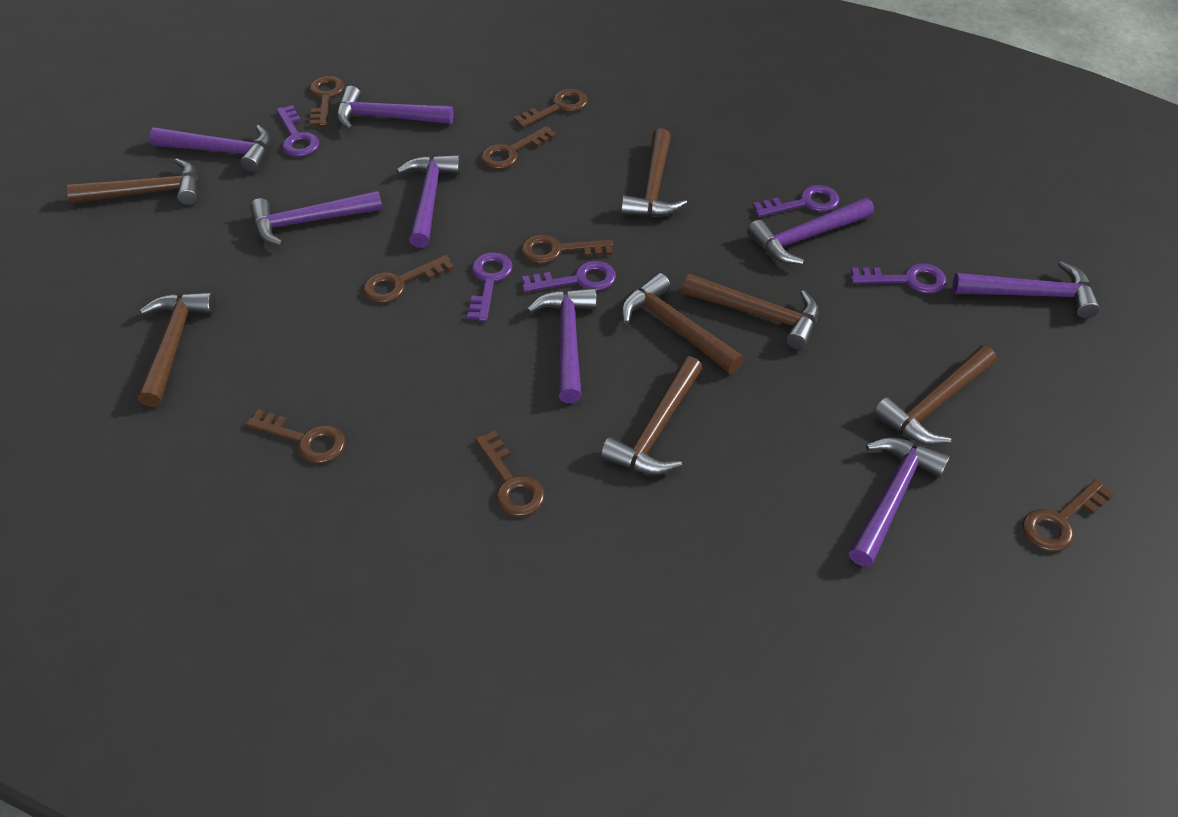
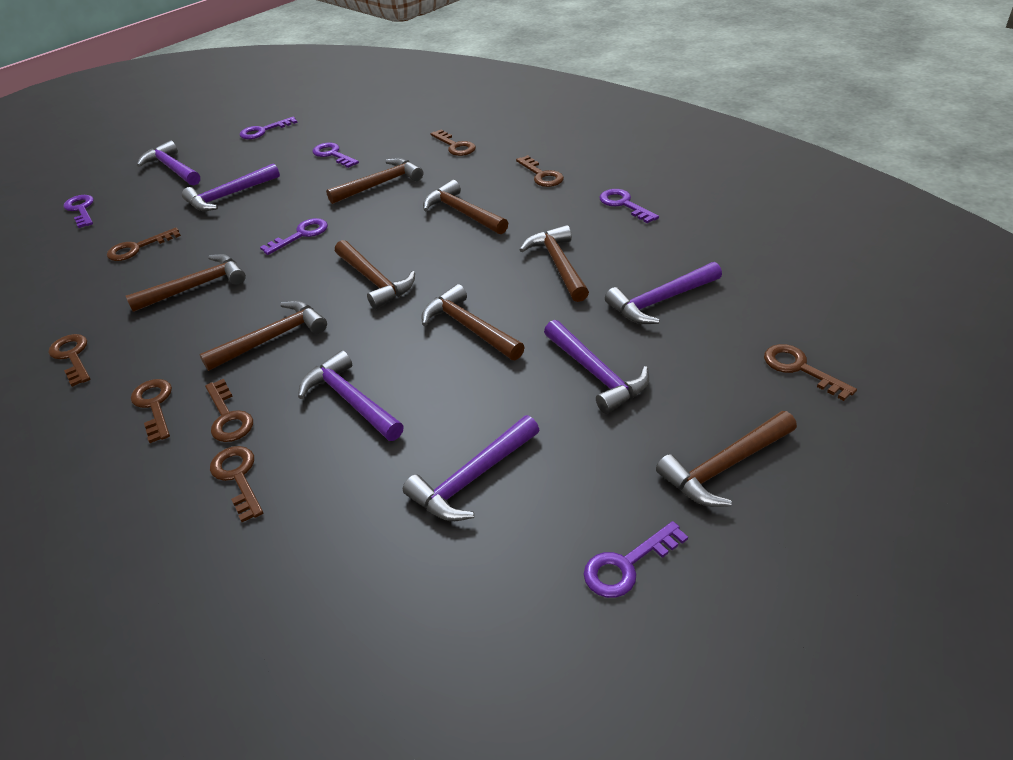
brown hammer: 7 -> 8
purple hammer: 8 -> 6
purple key: 5 -> 6

